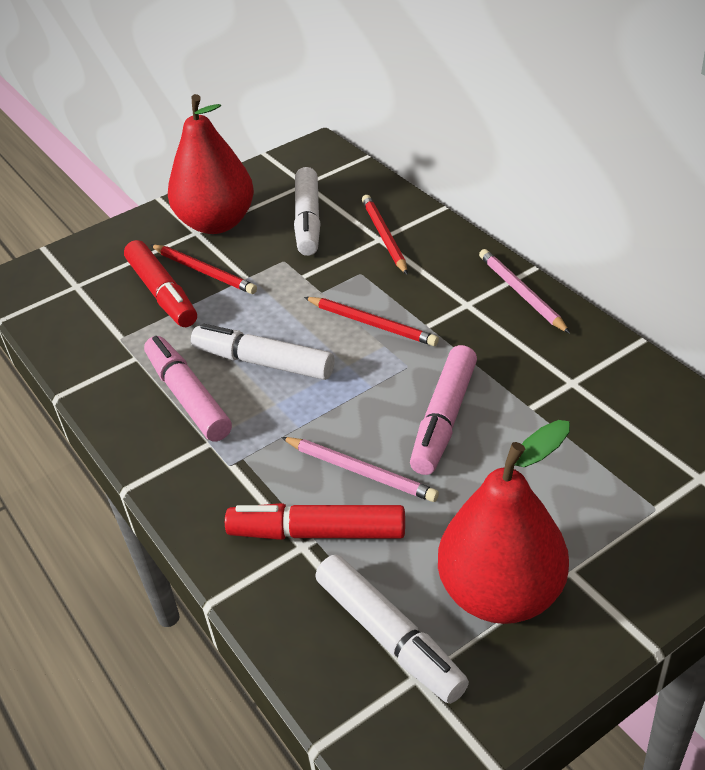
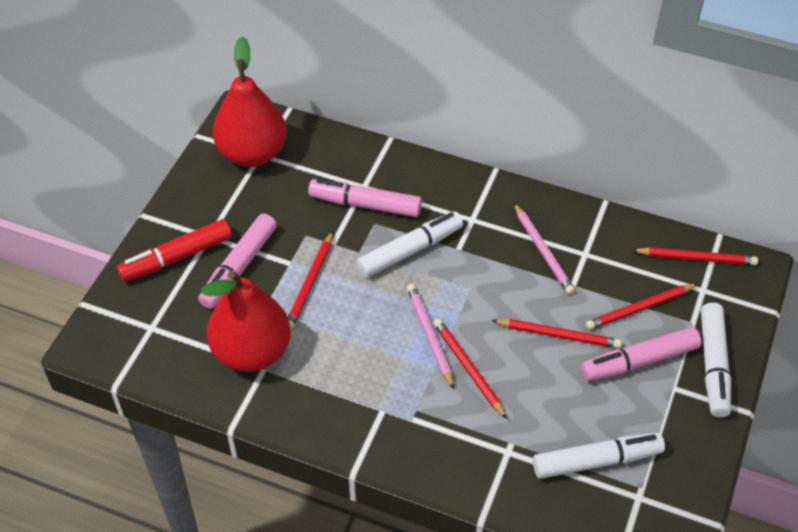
pink marker: 2 -> 3
red marker: 2 -> 1
red pencil: 3 -> 5

